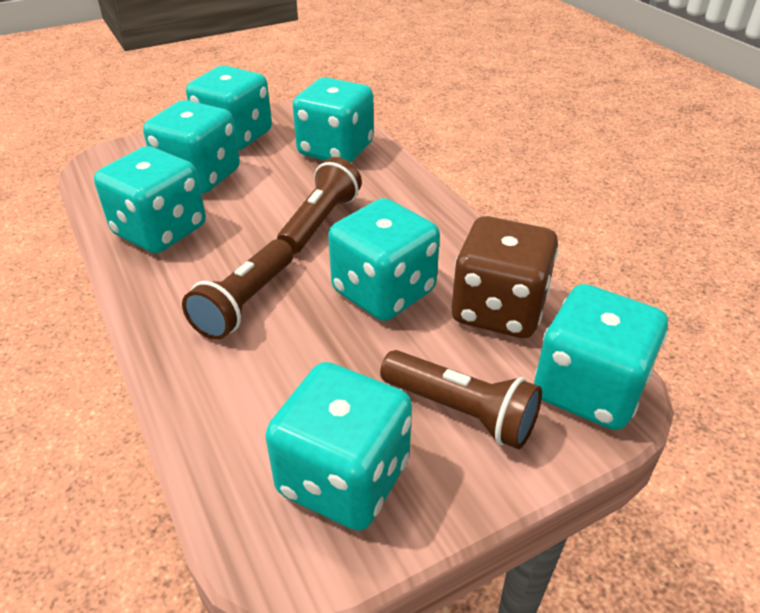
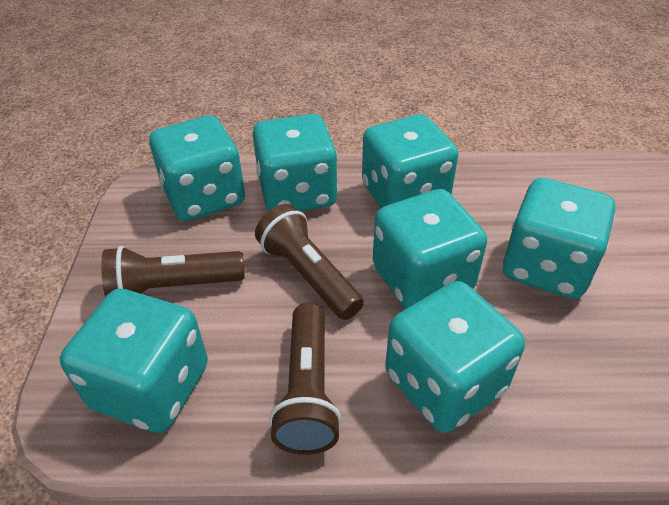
brown dice: 1 -> 0

